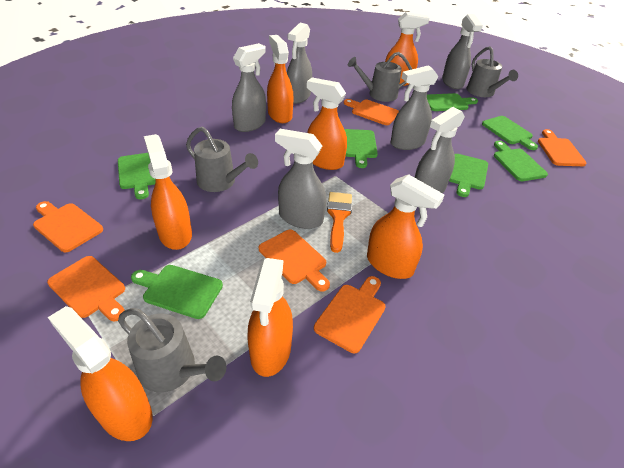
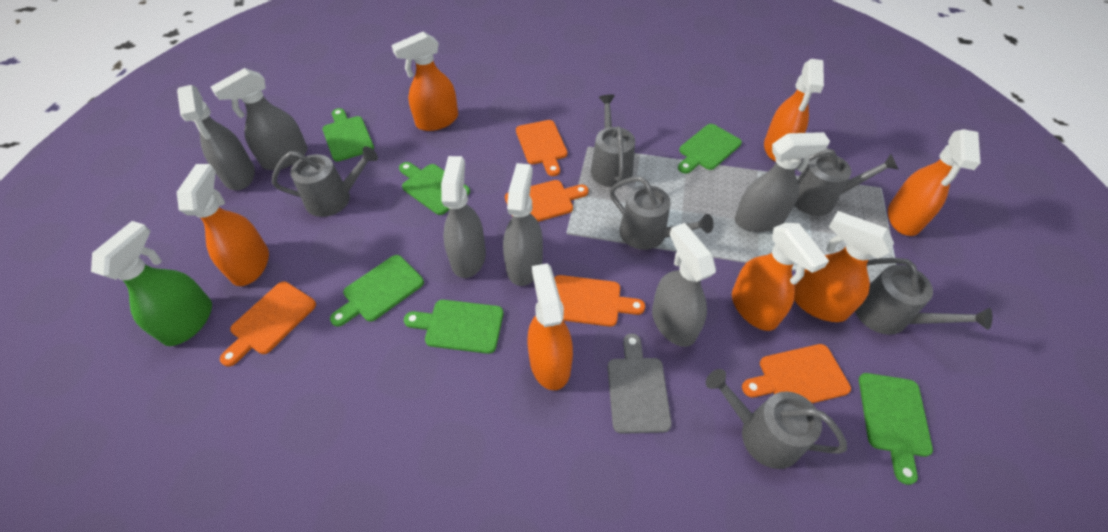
green cutting board: 7 -> 6
green spray bottle: 0 -> 1
grey cutting board: 0 -> 1
grey watering can: 4 -> 6
orange brush: 1 -> 0
orange cutting board: 6 -> 5

